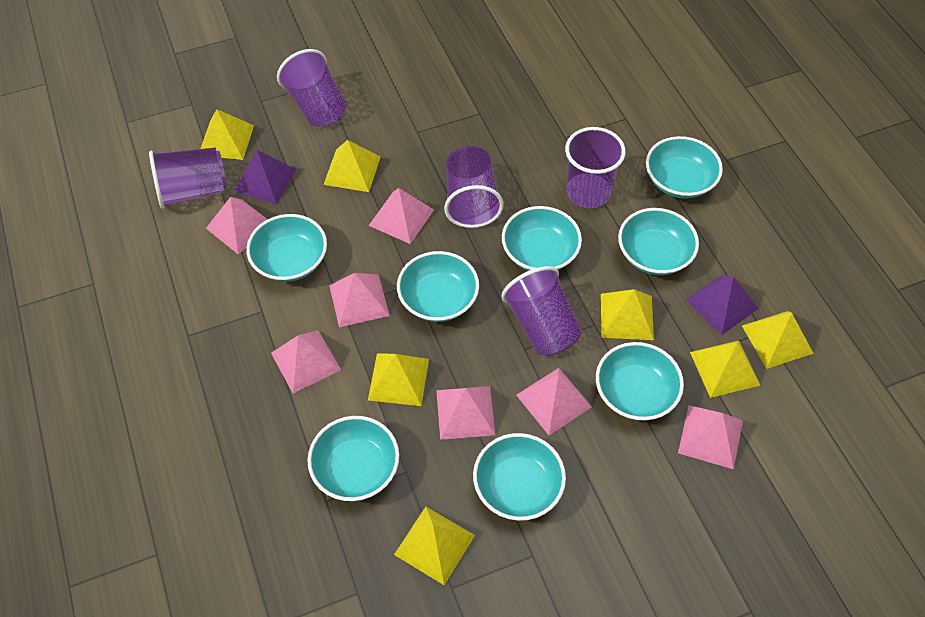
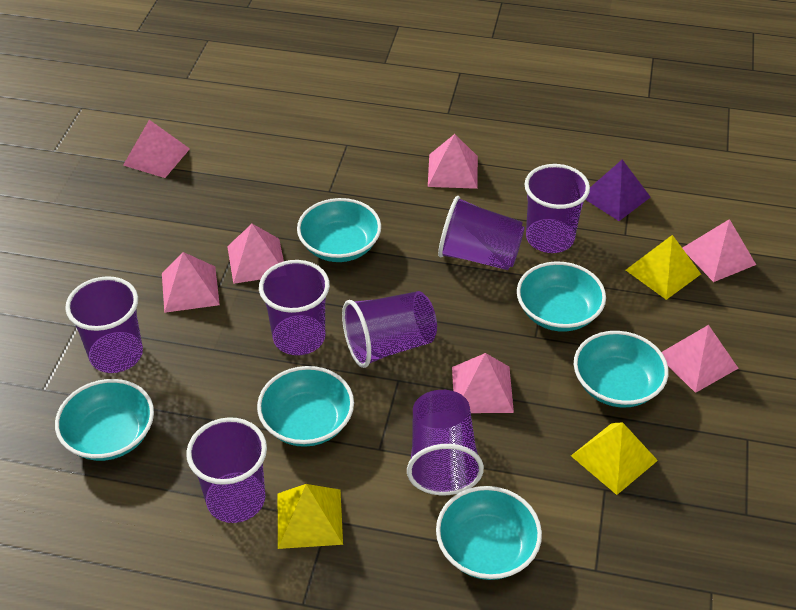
purple cup: 5 -> 7
purple pyramid: 2 -> 1
turquoise bowl: 8 -> 6
yellow pyramid: 7 -> 3

